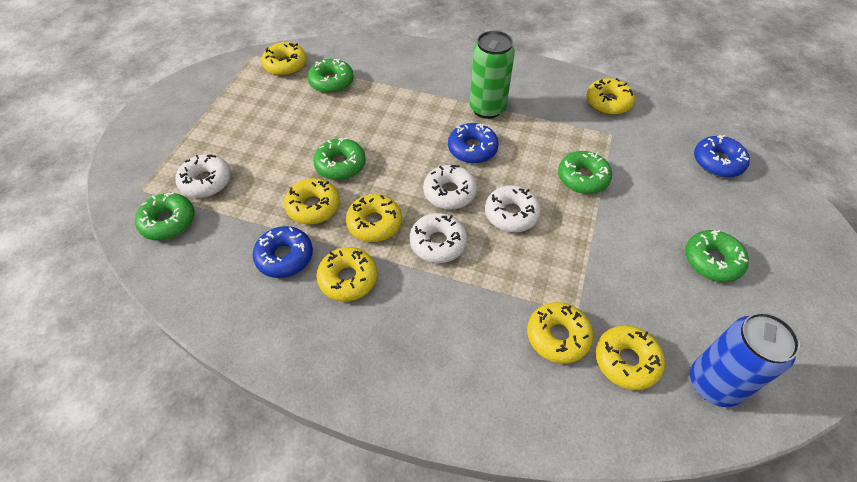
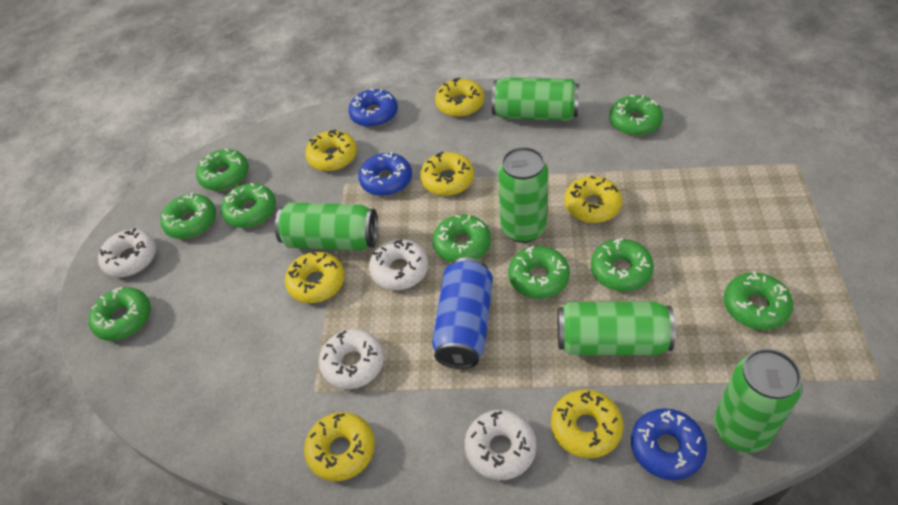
green can: 1 -> 5
green donut: 5 -> 9

